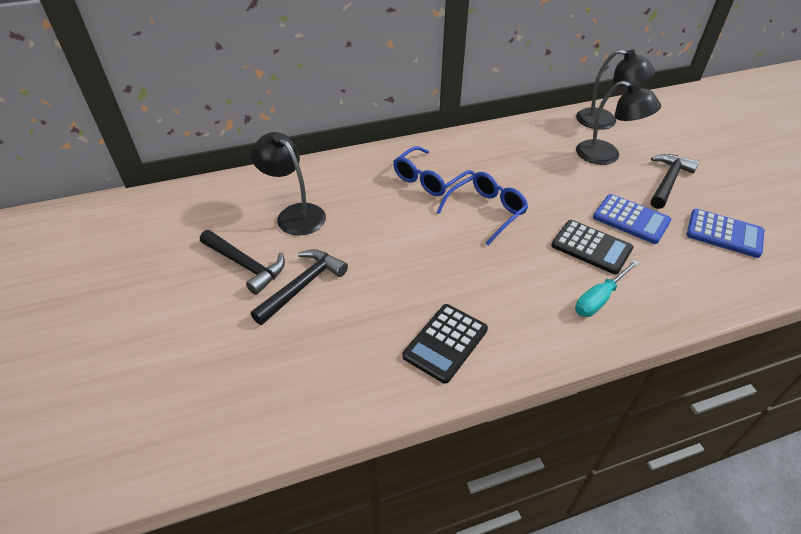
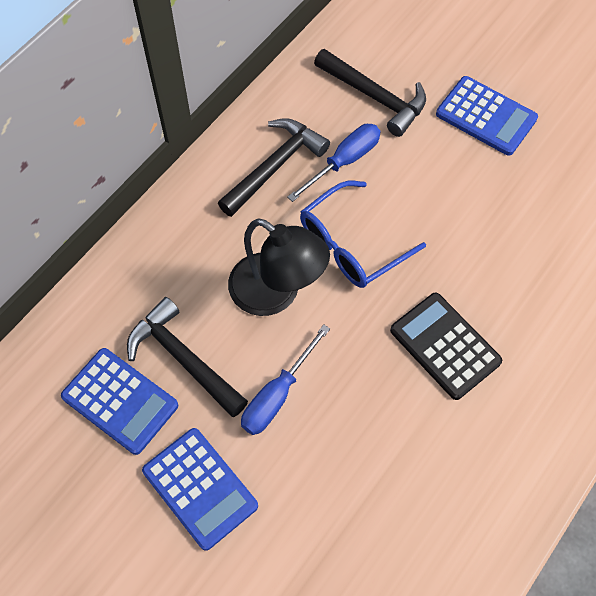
black calculator: 2 -> 1
black lamp: 3 -> 1
blue calculator: 2 -> 3
blue glasses: 2 -> 1
blue screwdriver: 0 -> 2
turquoise screwdriver: 1 -> 0

